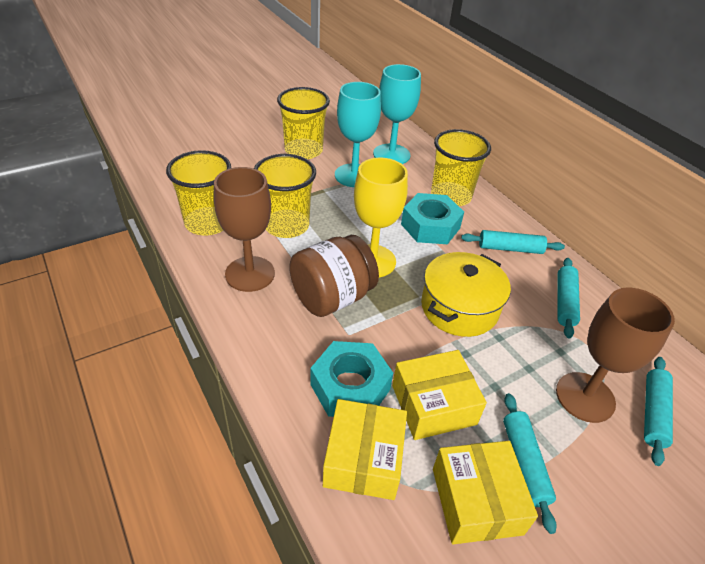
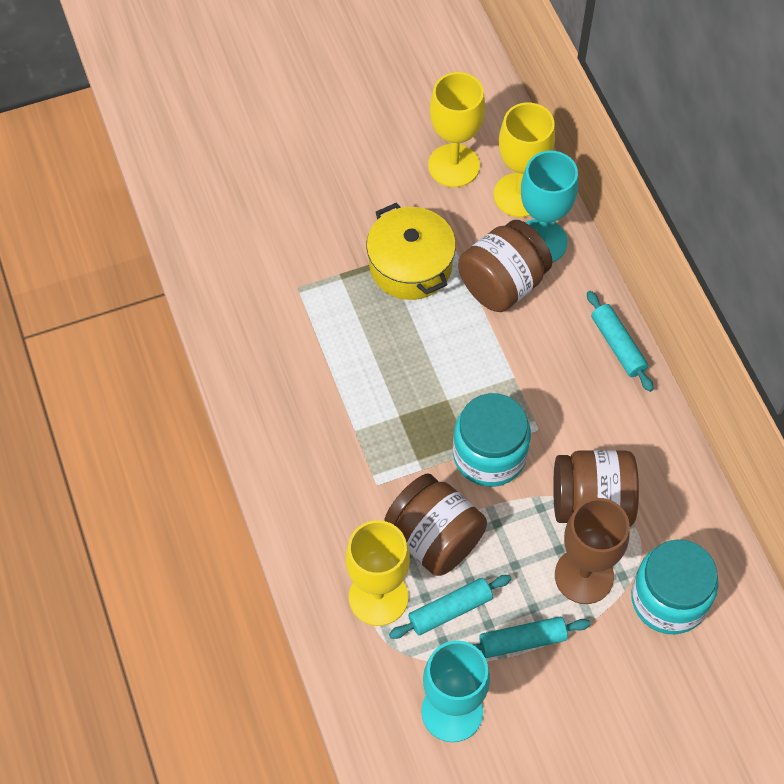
brown goblet: 2 -> 1
brown jar: 1 -> 3
turquoise jar: 0 -> 2
turquoise nut: 2 -> 0
turquoise rolling pin: 4 -> 3
yellow box: 3 -> 0
yellow cup: 4 -> 0
yellow goblet: 1 -> 3

